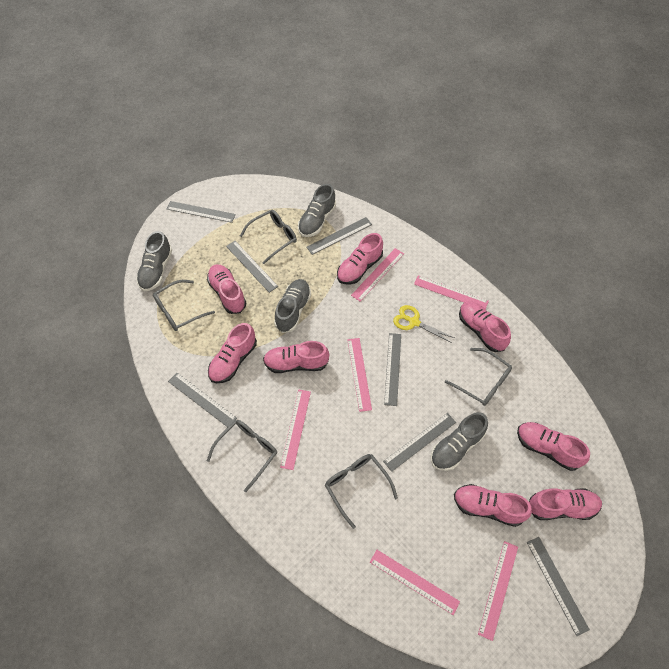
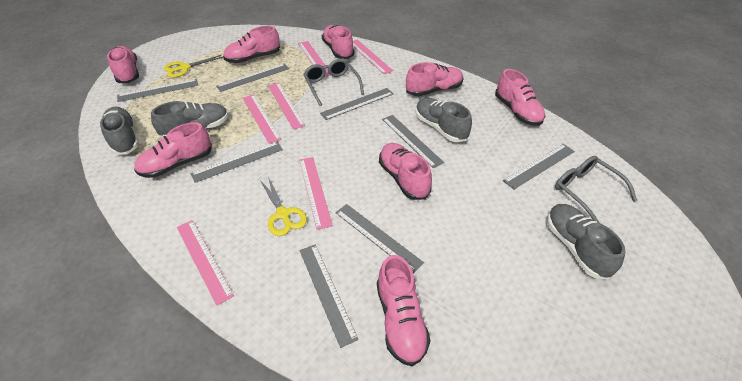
grey glasses: 5 -> 2
grey ruler: 7 -> 8
yellow scissors: 1 -> 2

